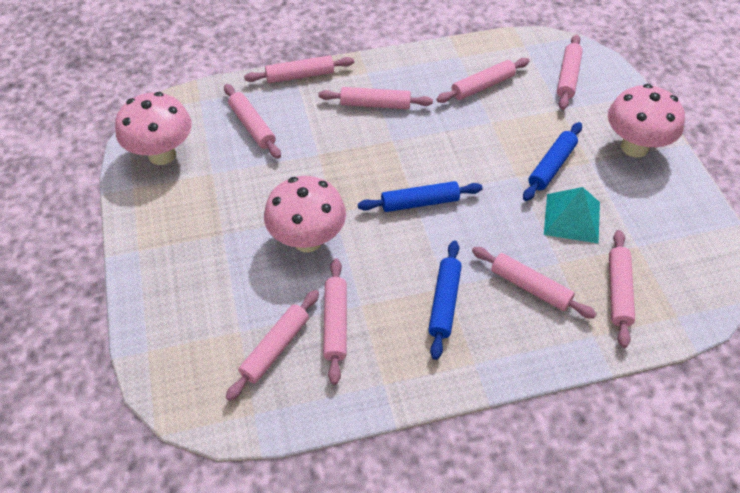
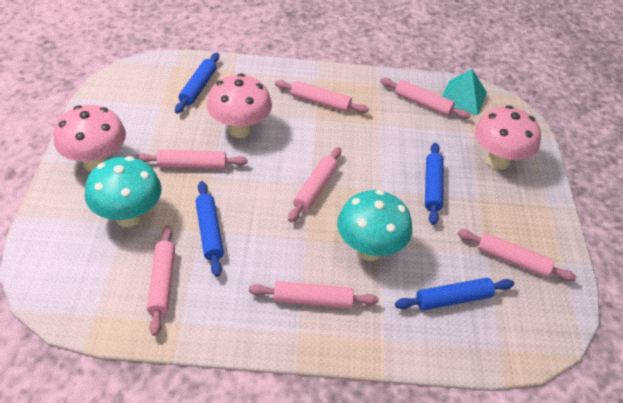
blue rolling pin: 3 -> 4
pink rolling pin: 9 -> 7
turquoise mushroom: 0 -> 2

